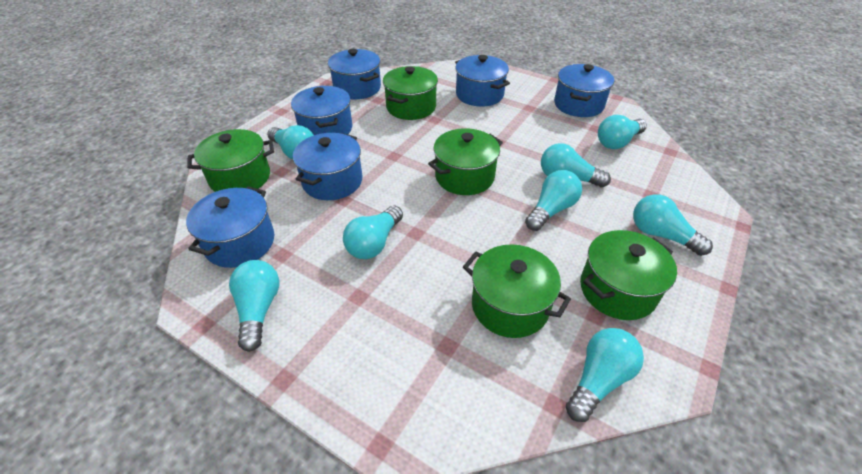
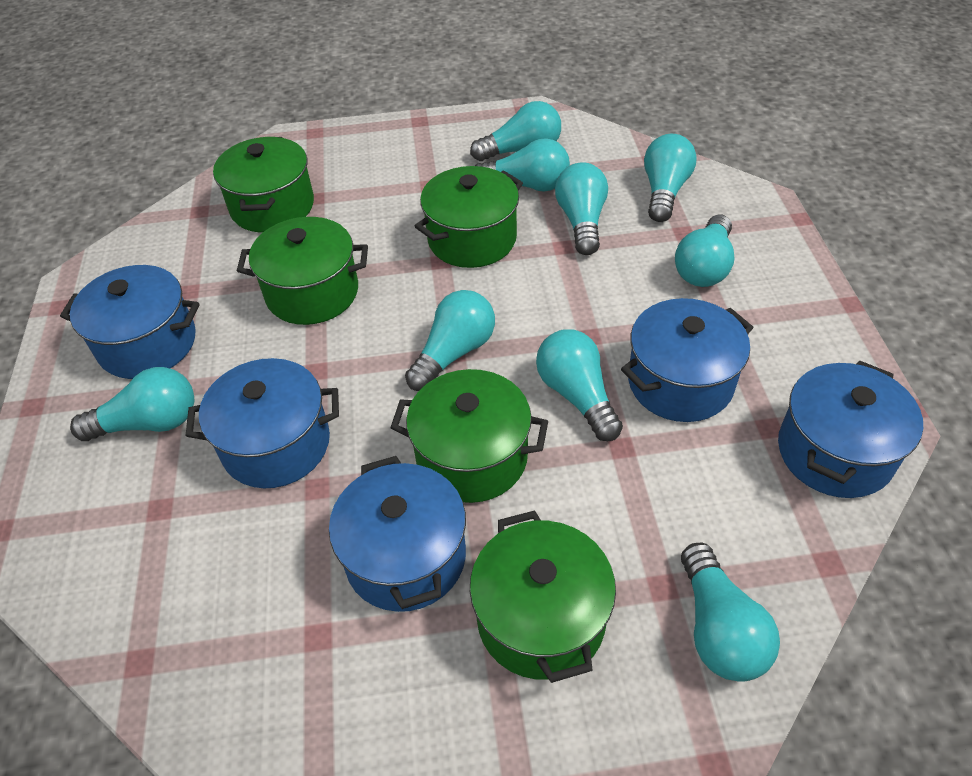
blue pot: 6 -> 5
turquoise light bulb: 8 -> 9

